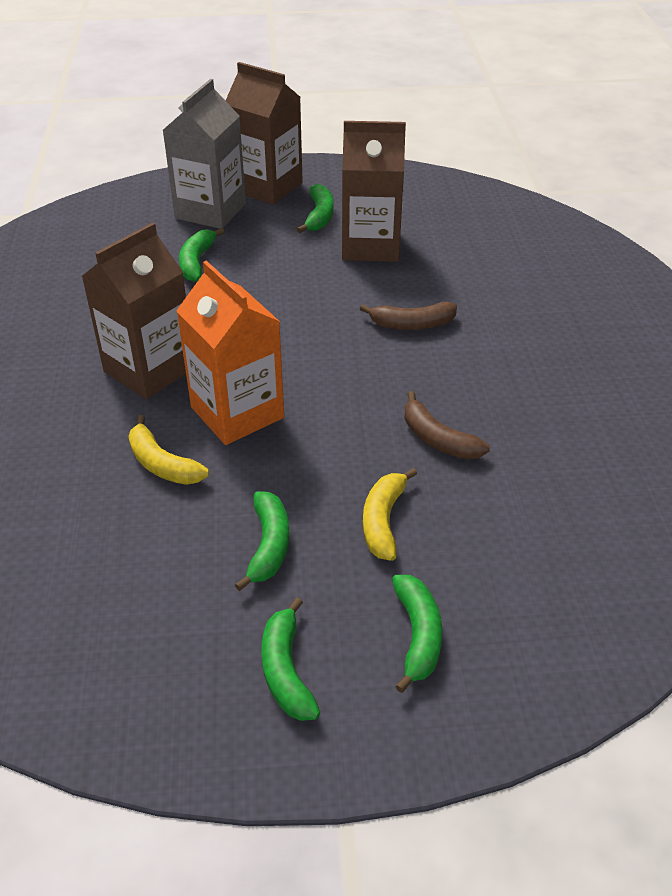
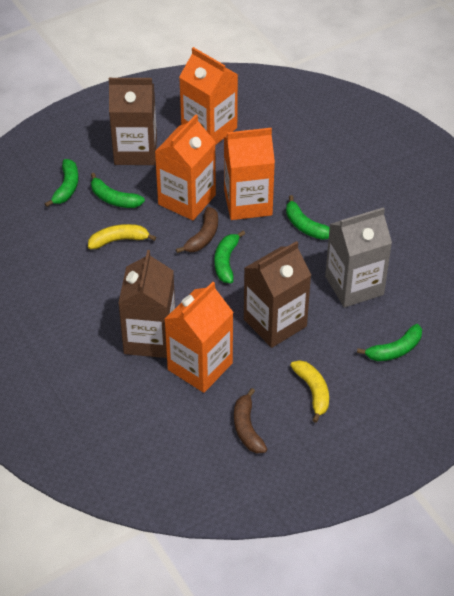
orange carton: 1 -> 4

